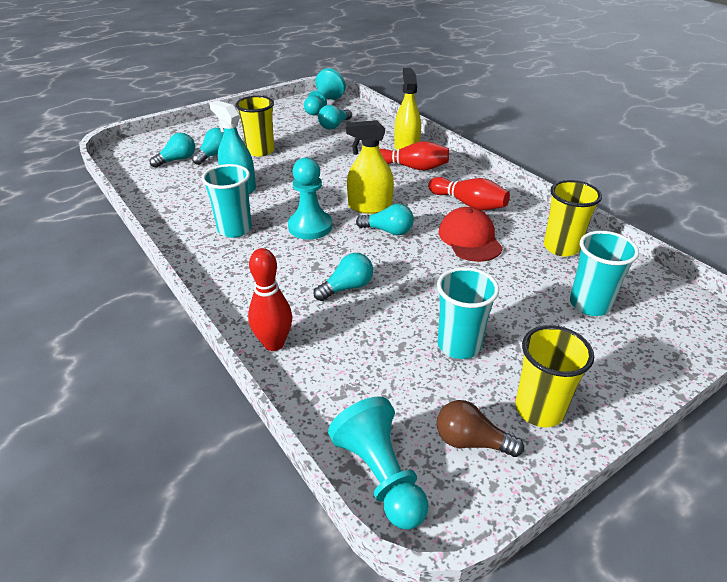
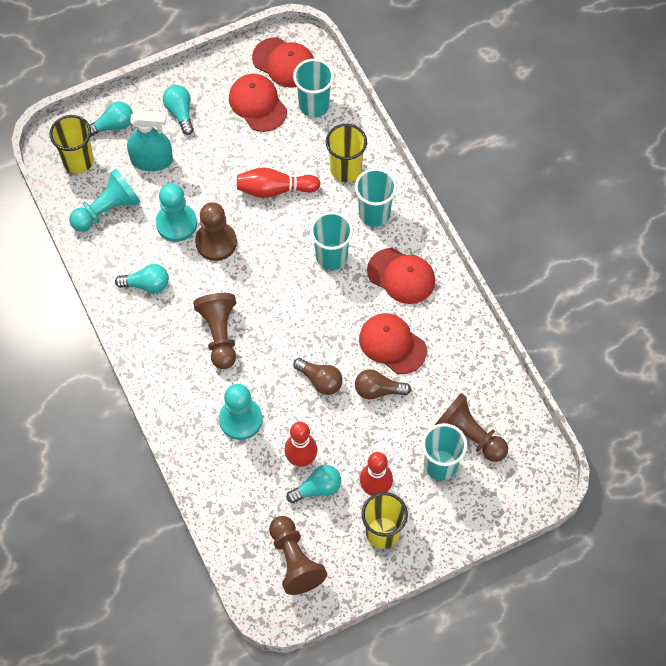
brown light bulb: 1 -> 2
brown pawn: 0 -> 4
red cap: 1 -> 4
turquoise cup: 3 -> 4
turquoise light bulb: 5 -> 4
yellow spray bottle: 2 -> 0

